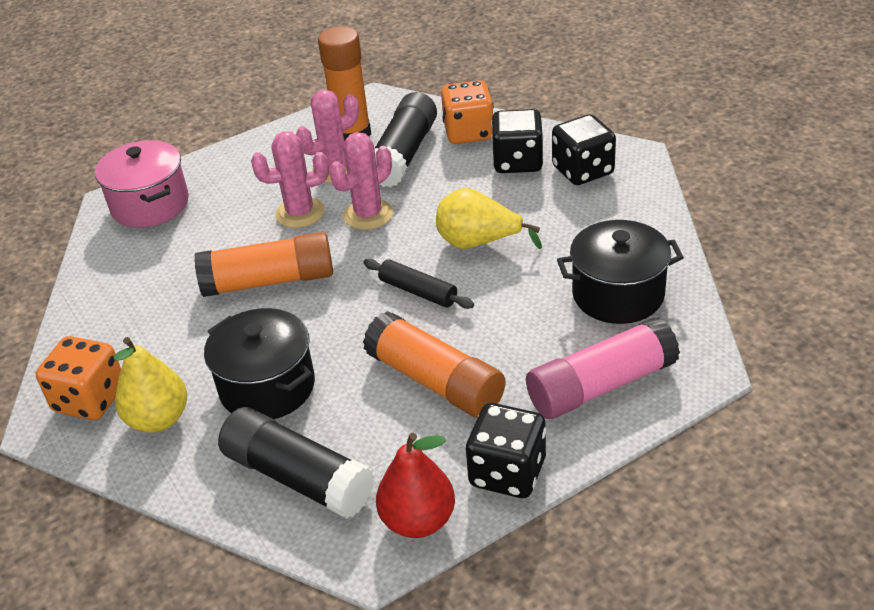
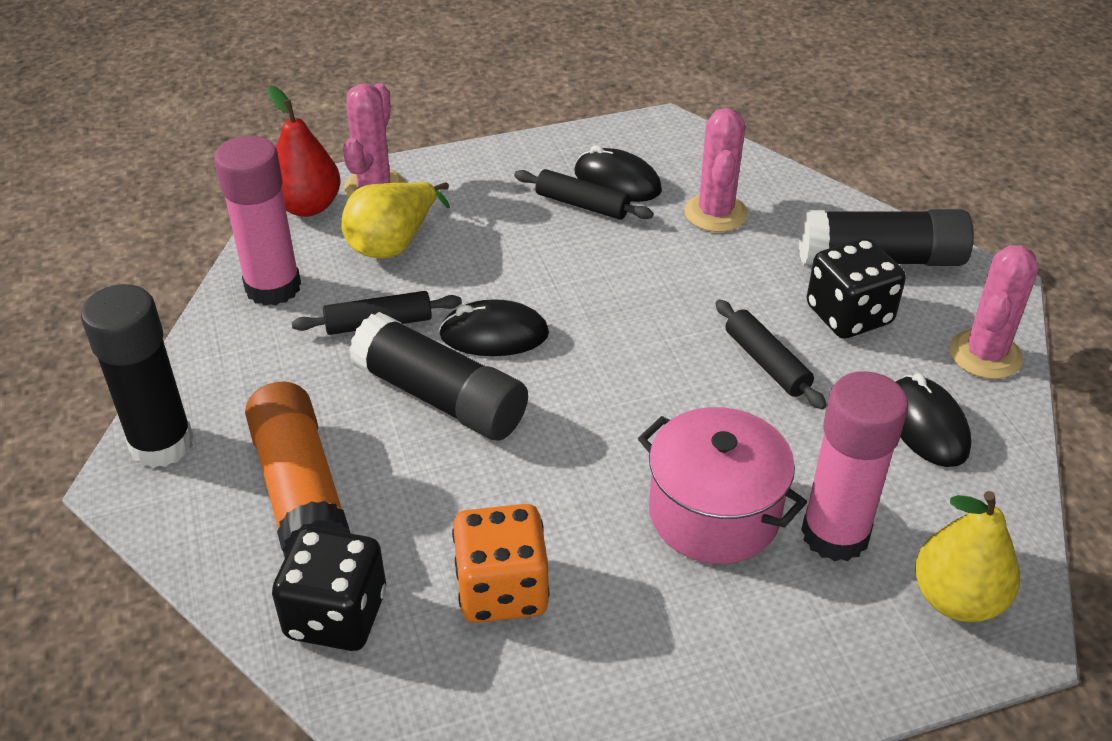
black dice: 3 -> 2
black glue stick: 2 -> 3
black mouse: 0 -> 3
black pot: 2 -> 0
black rolling pin: 1 -> 3
orange dice: 2 -> 1
orange glue stick: 3 -> 1
pink glue stick: 1 -> 2

